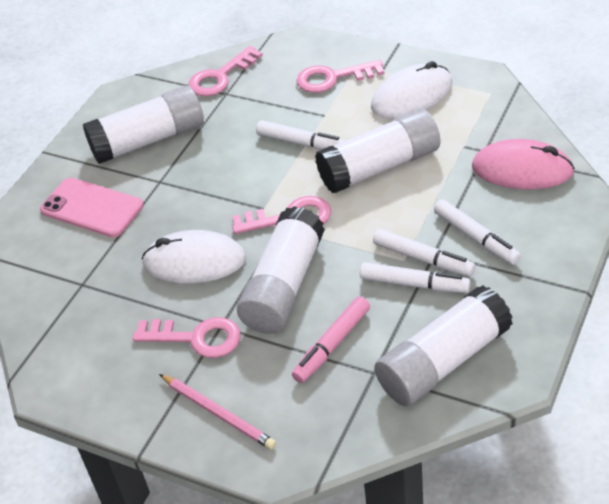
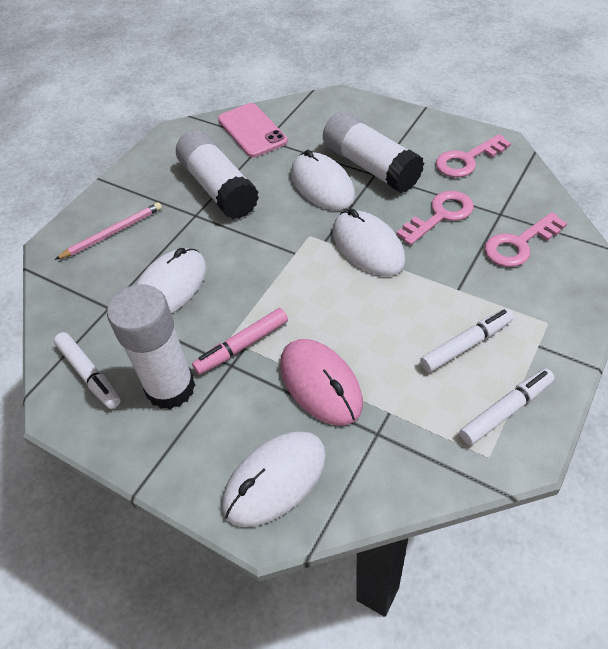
pink key: 4 -> 3
white glue stick: 4 -> 3
white marker: 4 -> 3
white mouse: 2 -> 4

